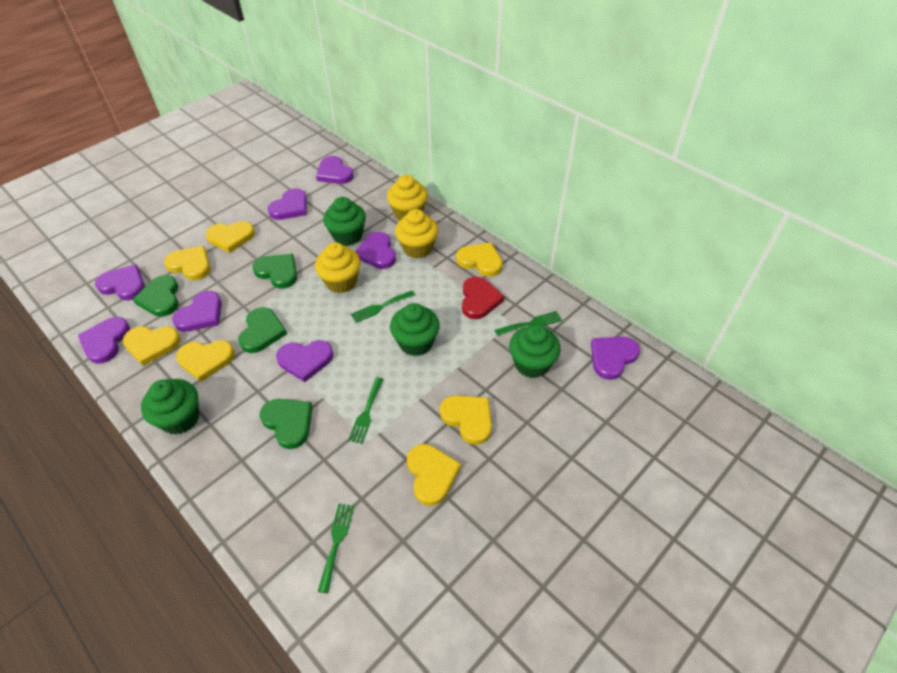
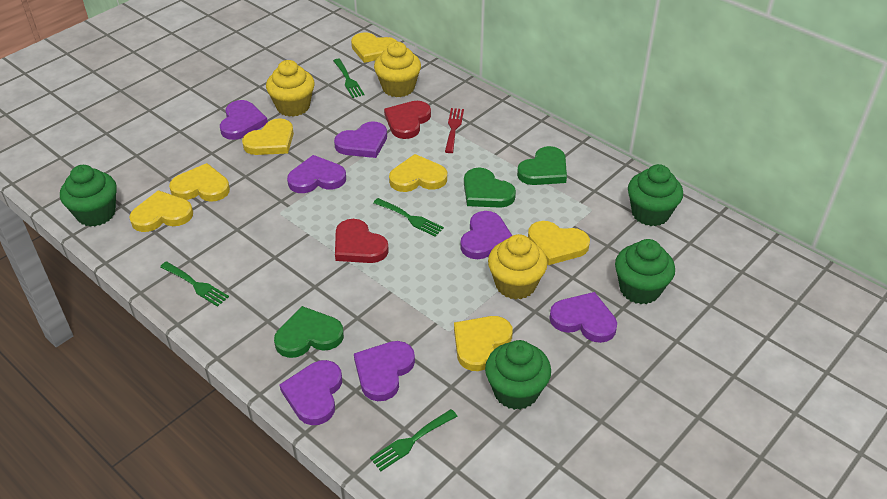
green heart: 4 -> 3
purple heart: 8 -> 7
red fork: 0 -> 1
red heart: 1 -> 2

